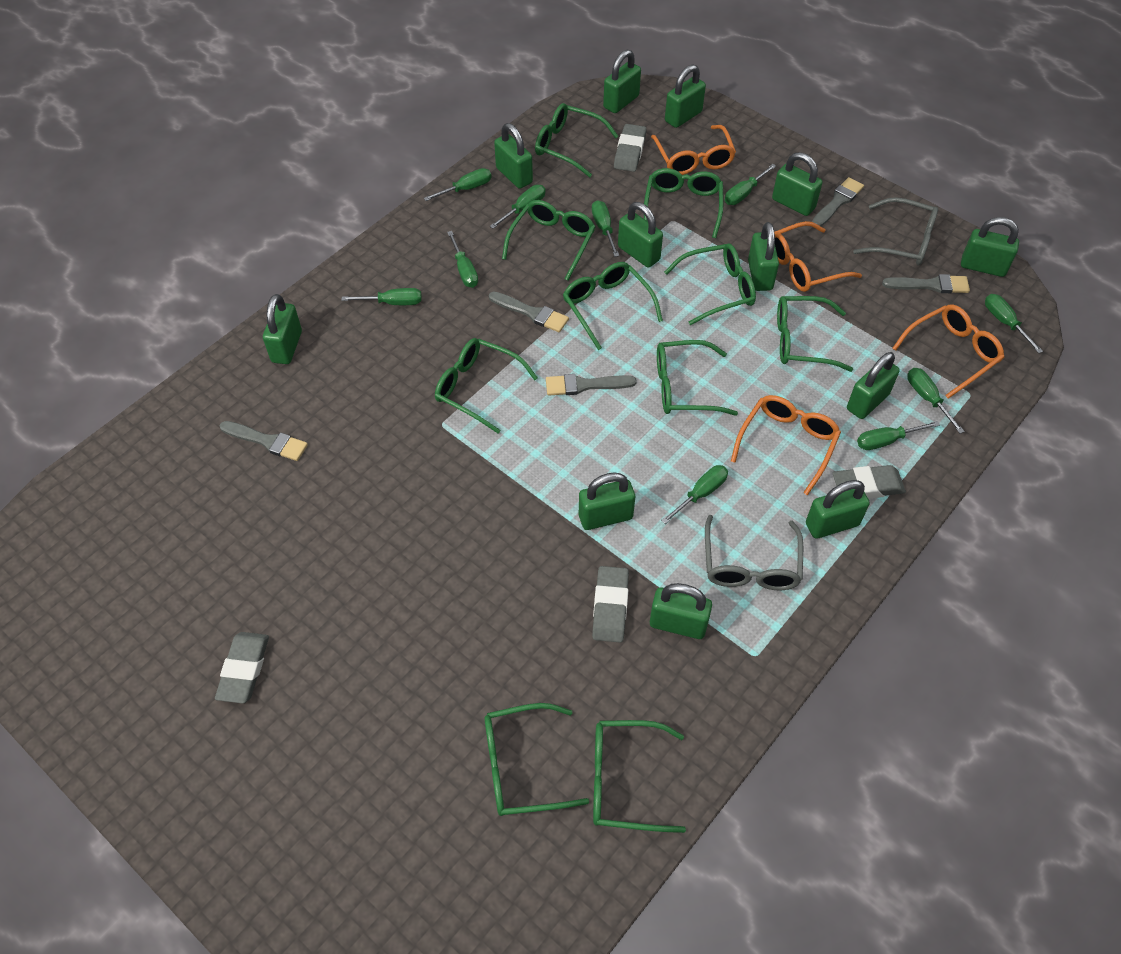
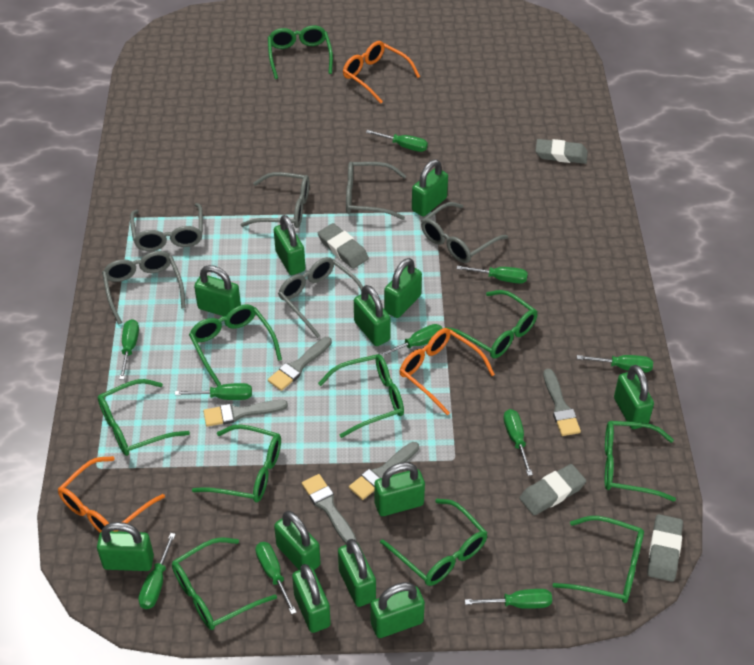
grey glasses: 2 -> 6
orange glasses: 4 -> 3

